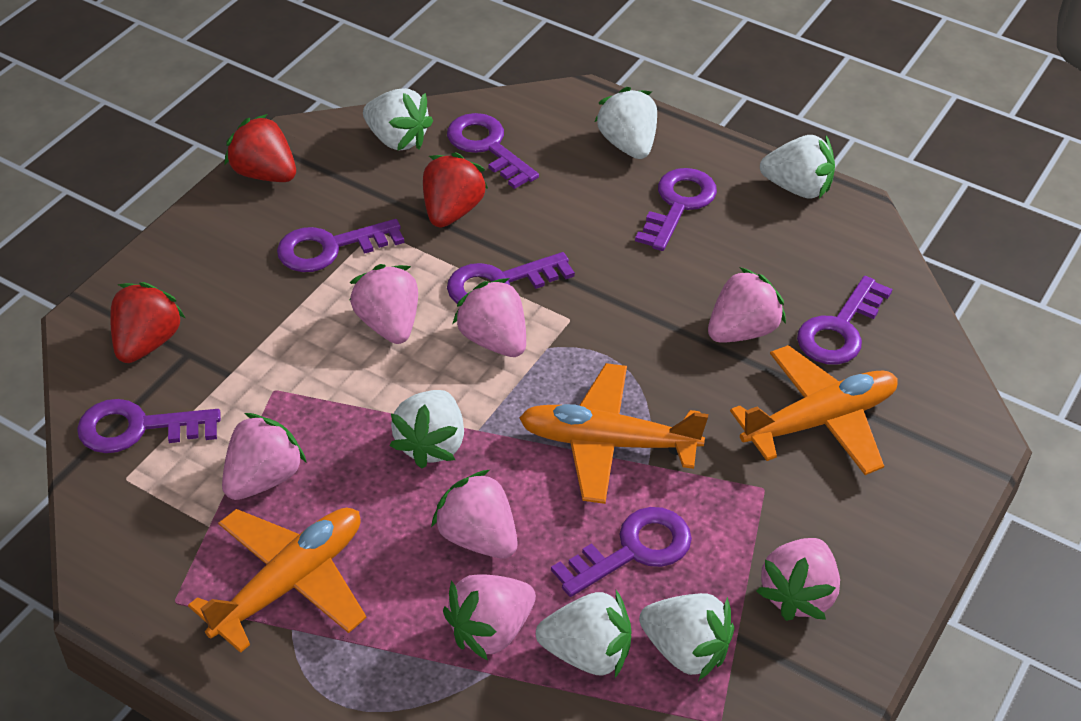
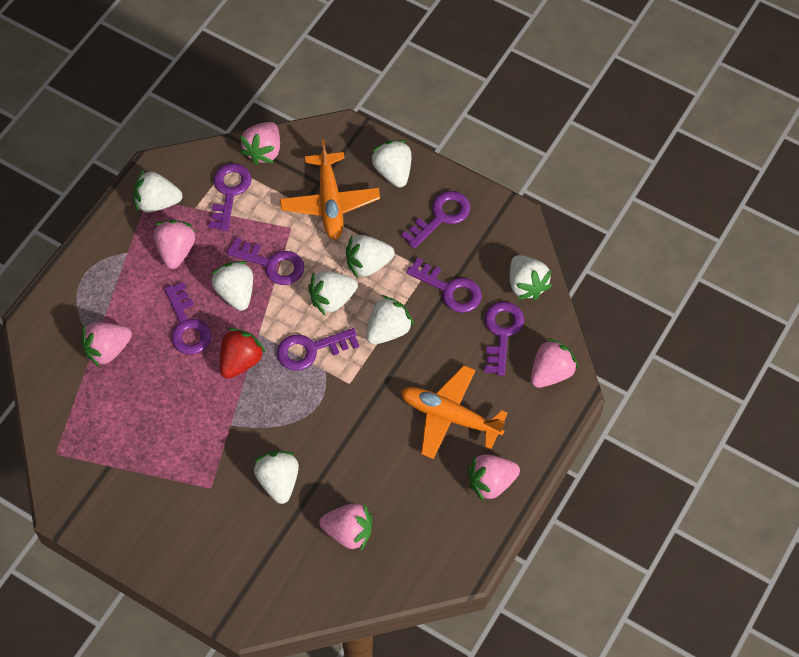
orange plane: 3 -> 2
pink strawberry: 7 -> 6
red strawberry: 3 -> 1
white strawberry: 6 -> 8

